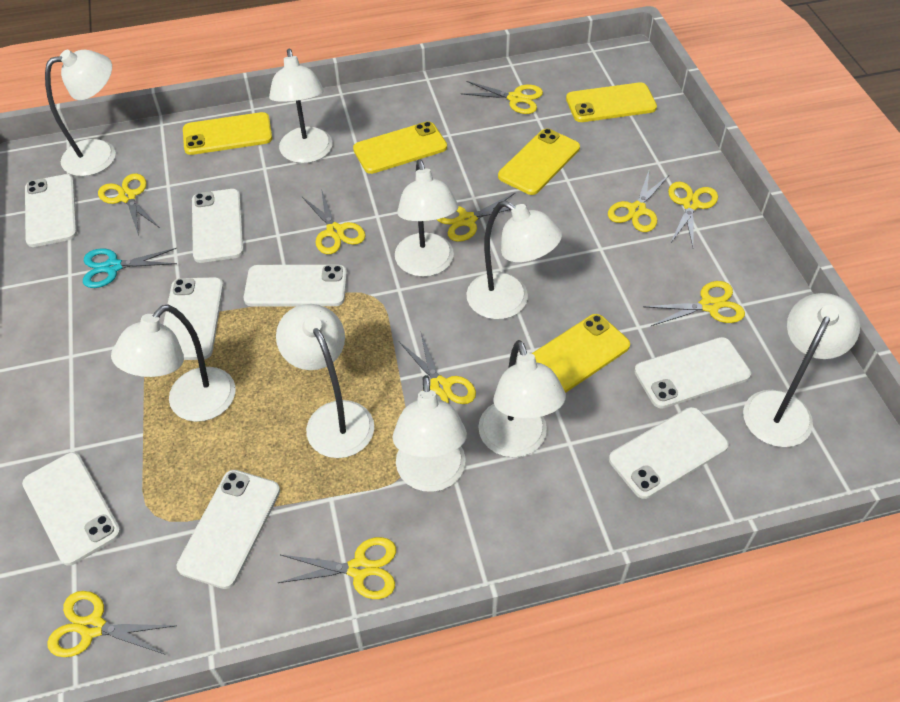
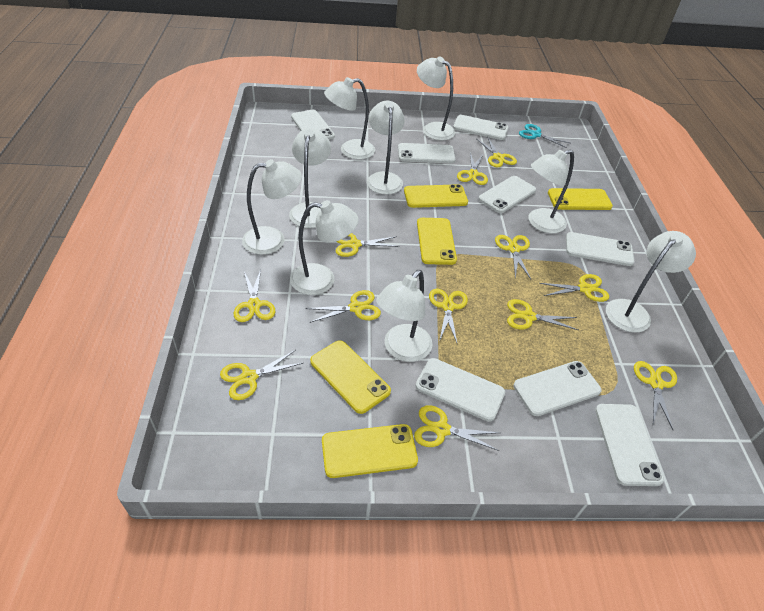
yellow scissors: 10 -> 12

